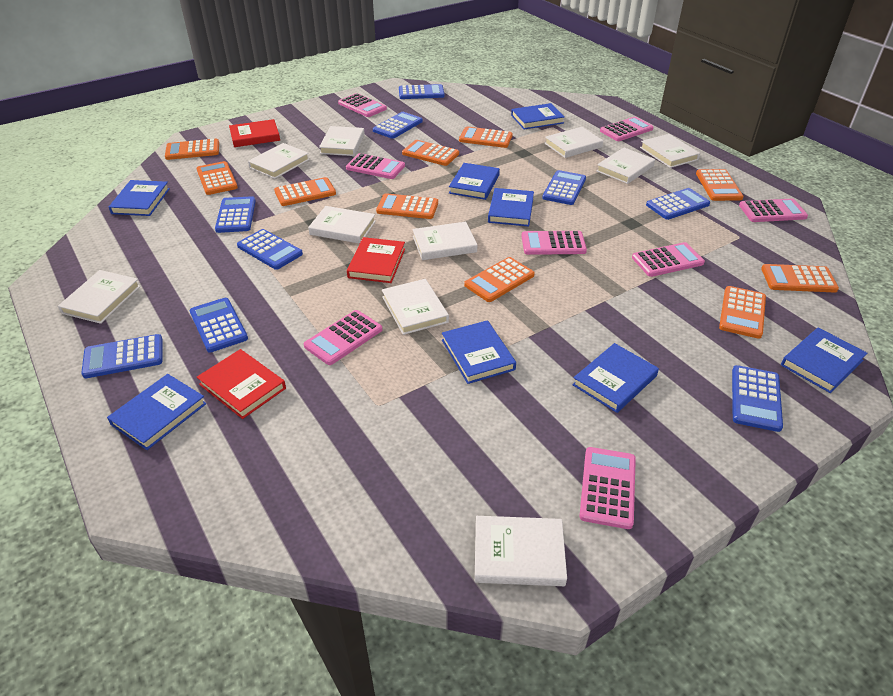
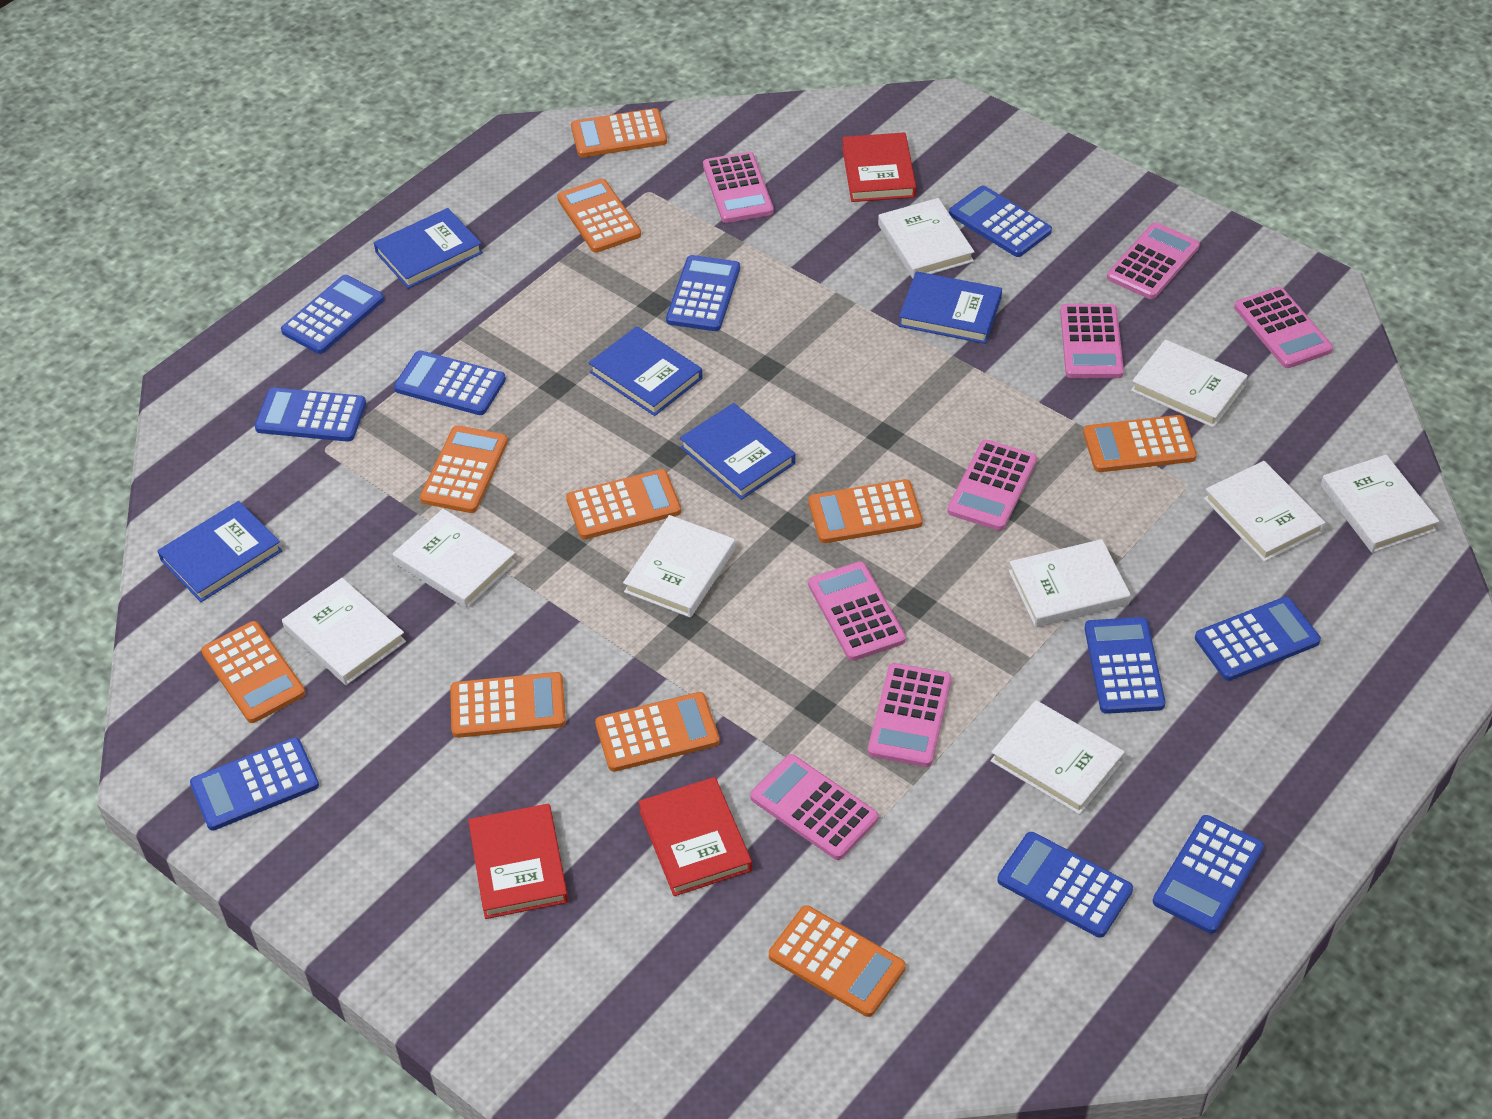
blue book: 8 -> 5
blue calculator: 9 -> 10
white book: 10 -> 9

